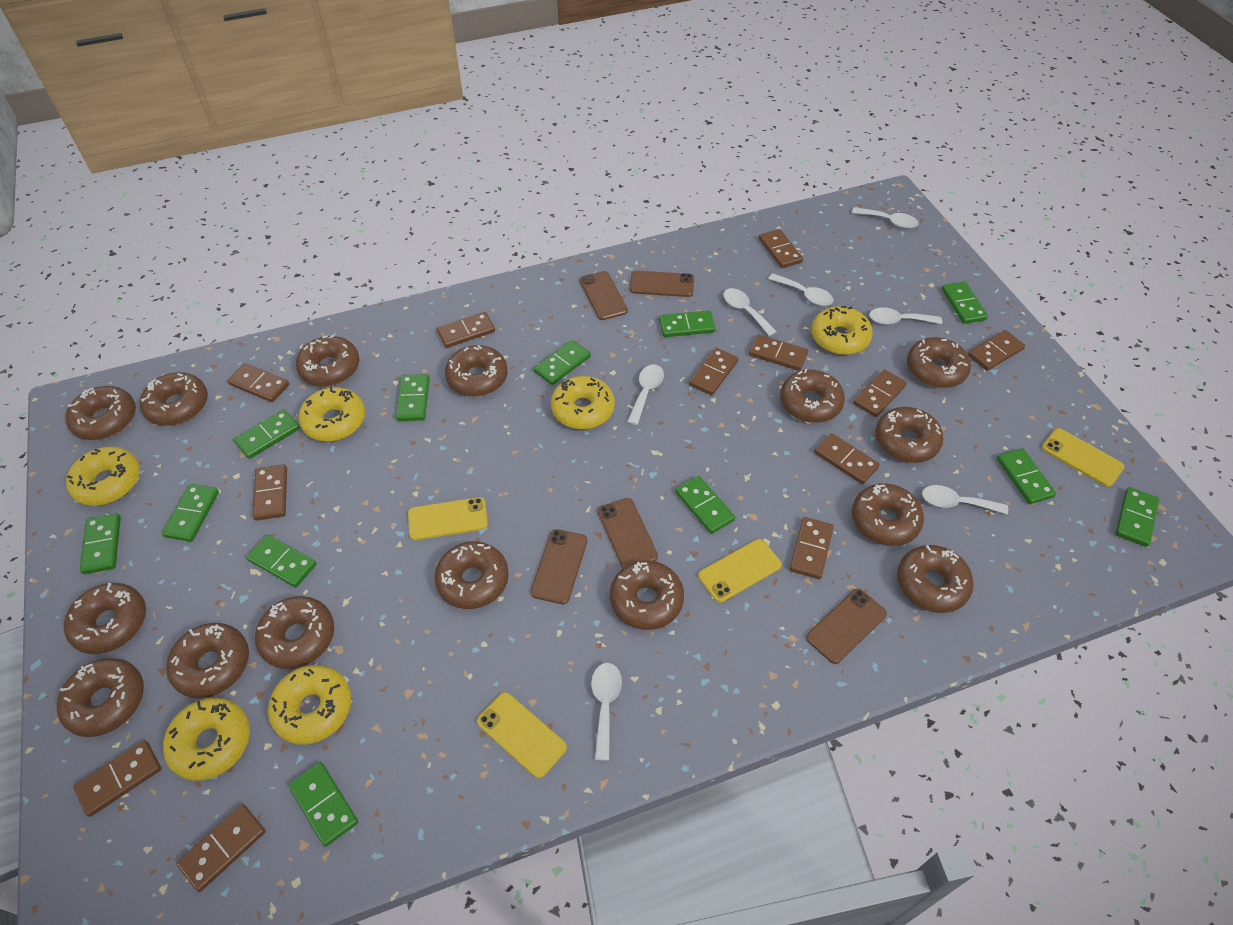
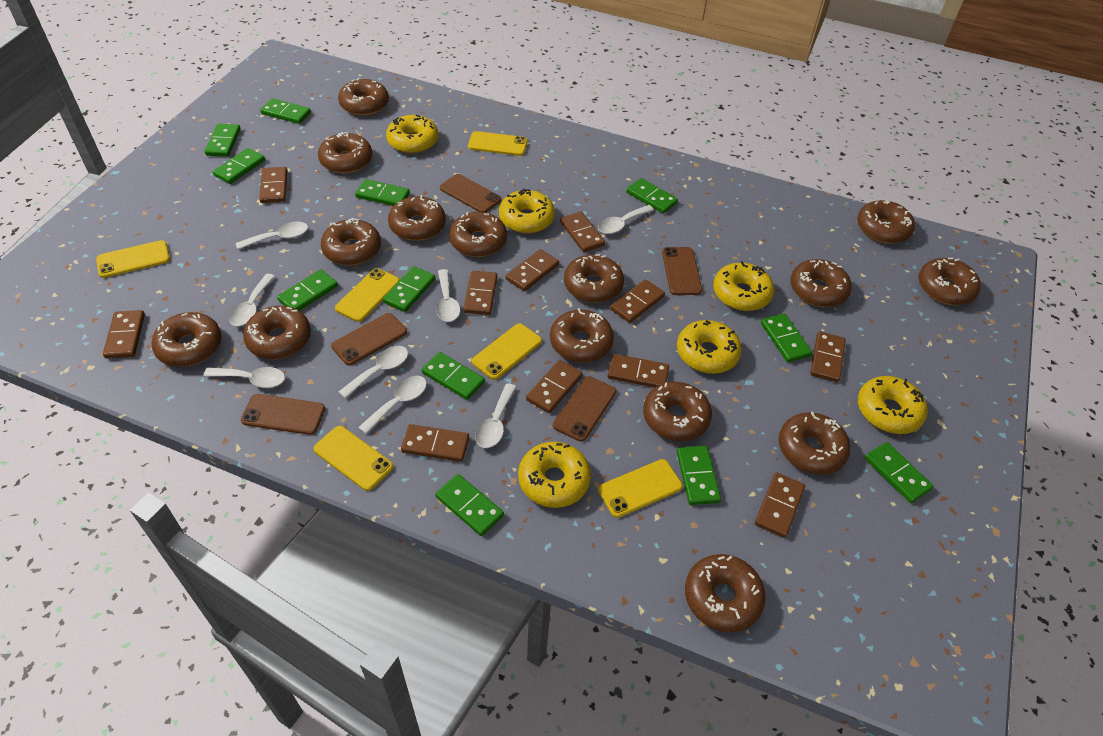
brown domino: 12 -> 11
white spoon: 7 -> 8
yellow phone: 4 -> 6

